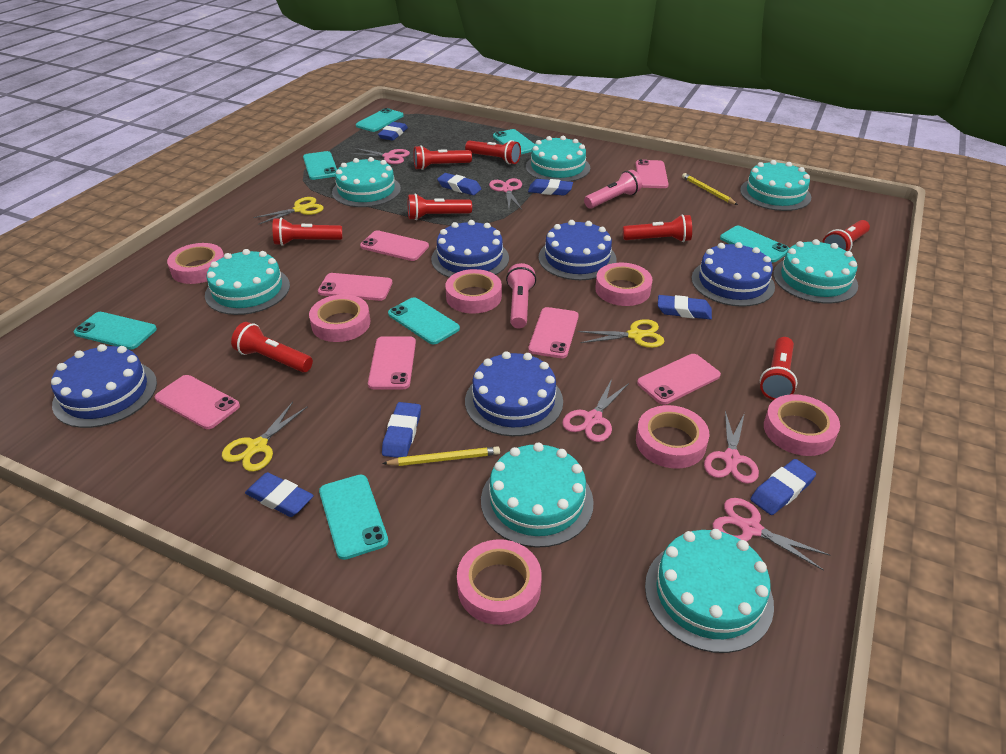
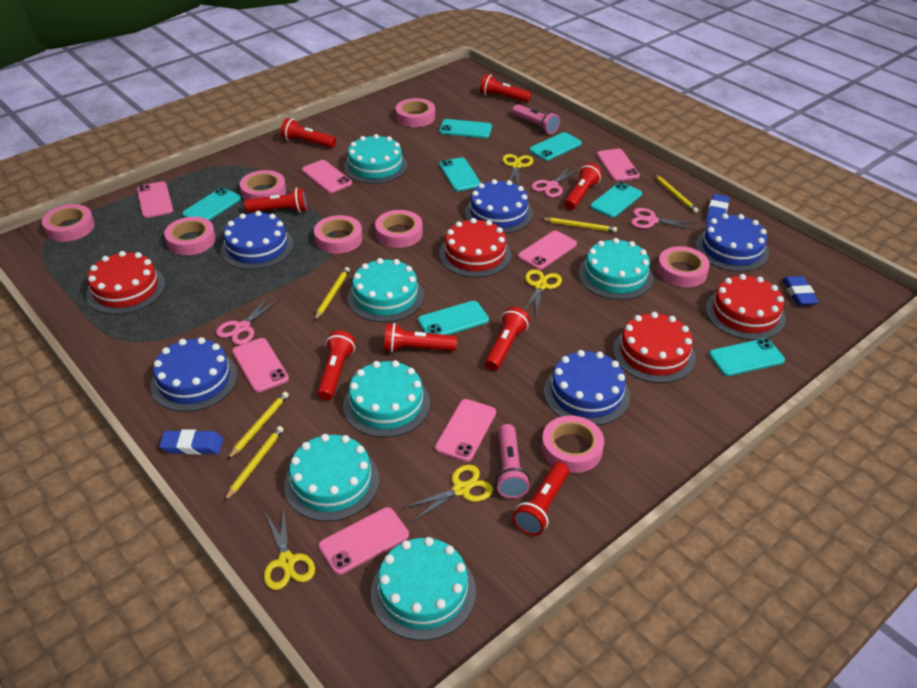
blue eraser: 7 -> 3
pink scissors: 5 -> 3
pink tape: 7 -> 8
red cake: 0 -> 4
turquoise cake: 7 -> 6
yellow pencil: 2 -> 5
yellow scissors: 3 -> 4

